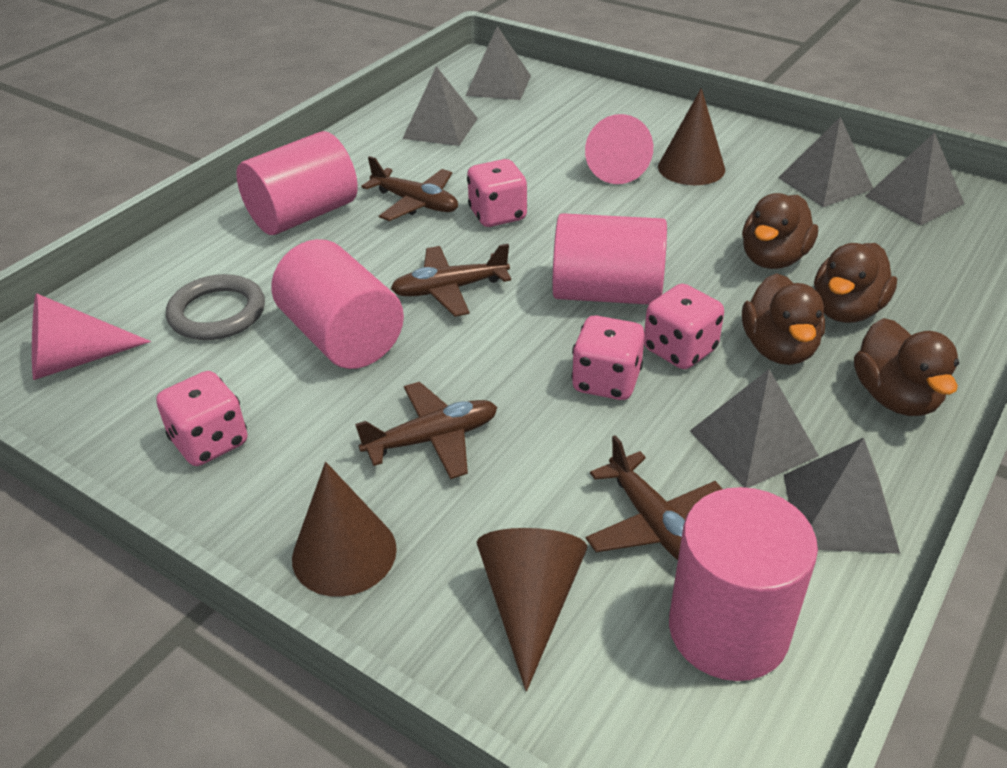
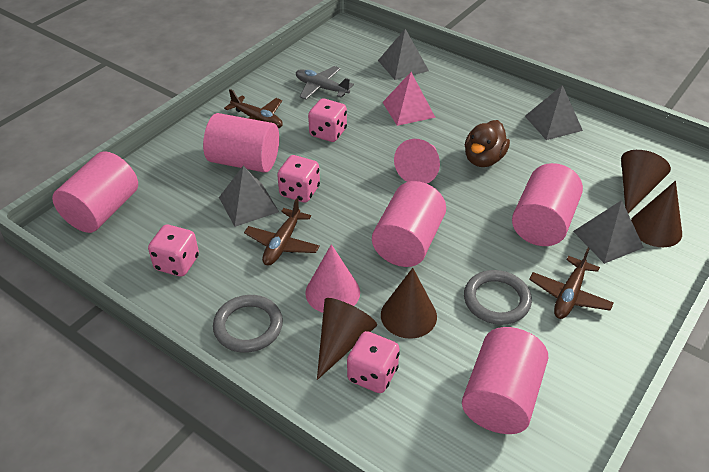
brown cone: 3 -> 4
brown duck: 4 -> 1
brown plane: 4 -> 3
grey plane: 0 -> 1
grey pyramid: 6 -> 4
grey ring: 1 -> 2
pink cylinder: 4 -> 5
pink pyramid: 0 -> 1

